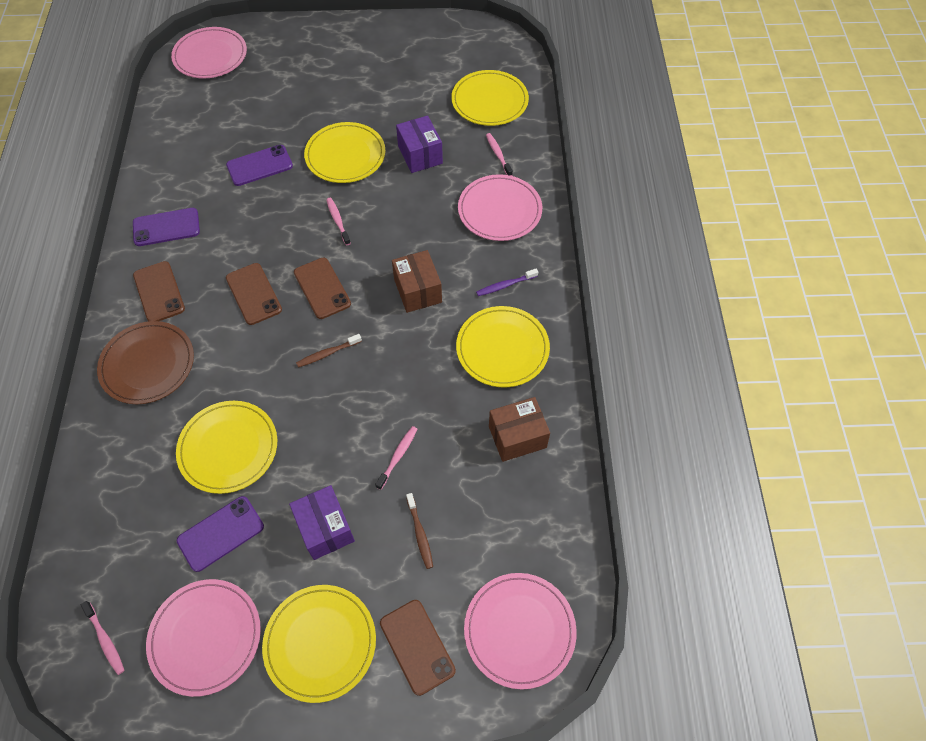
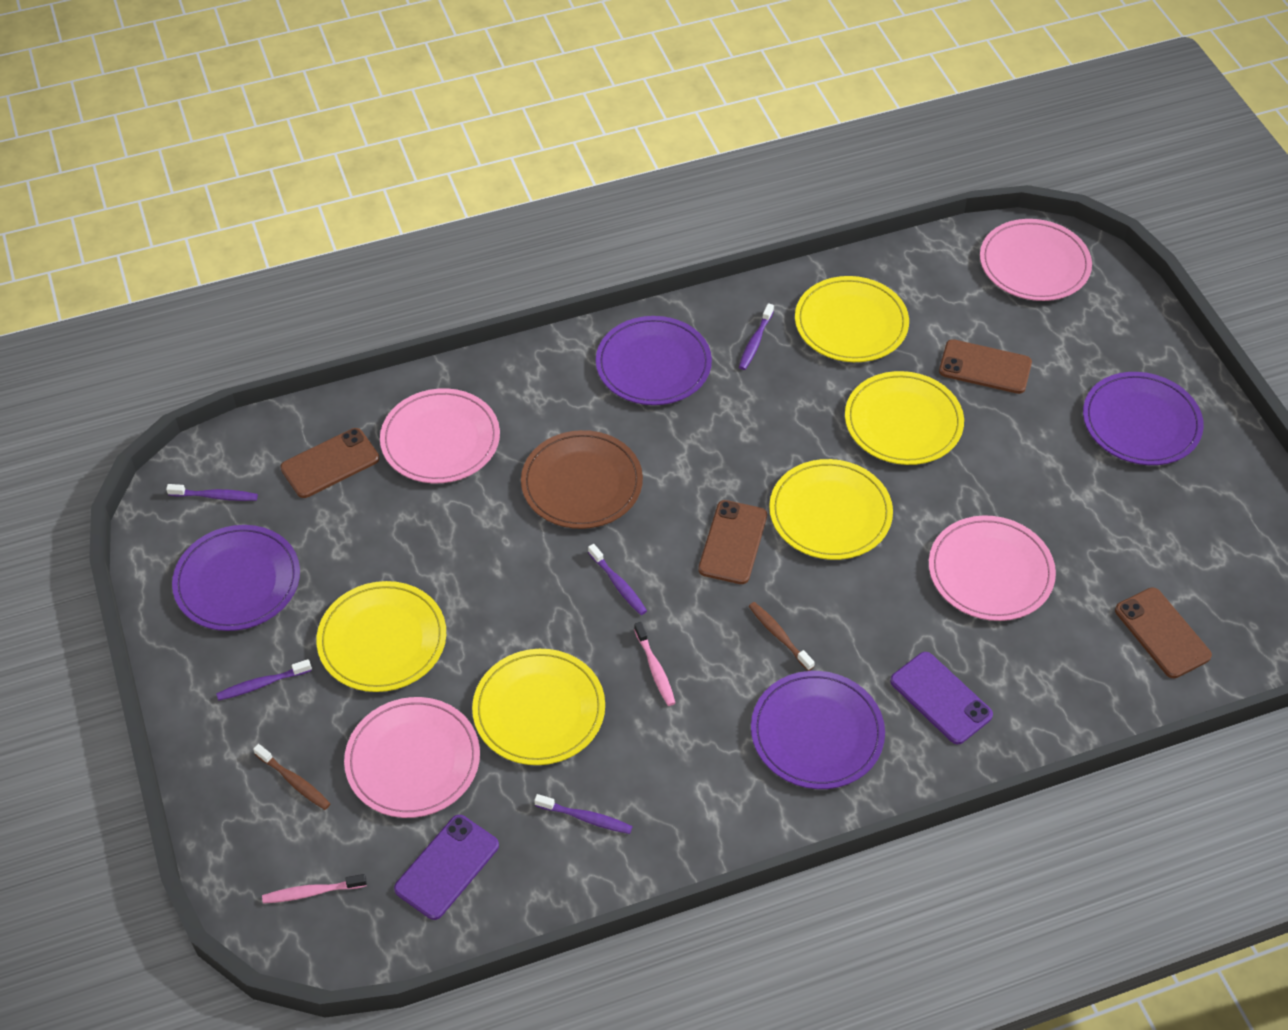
brown box: 2 -> 0
pink toothbrush: 4 -> 2
purple box: 2 -> 0
purple phone: 3 -> 2
purple plate: 0 -> 4
purple toothbrush: 1 -> 5

